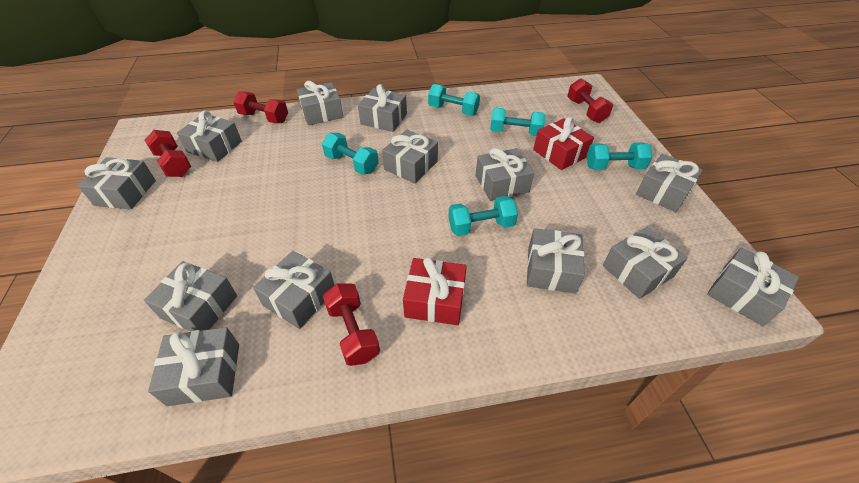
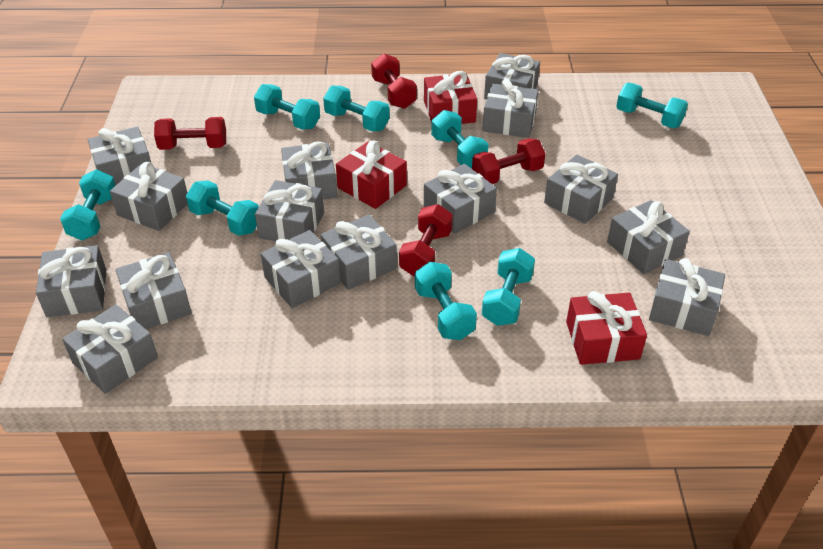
grey gift: 13 -> 15
red gift: 2 -> 3
turquoise dumbbell: 5 -> 8

